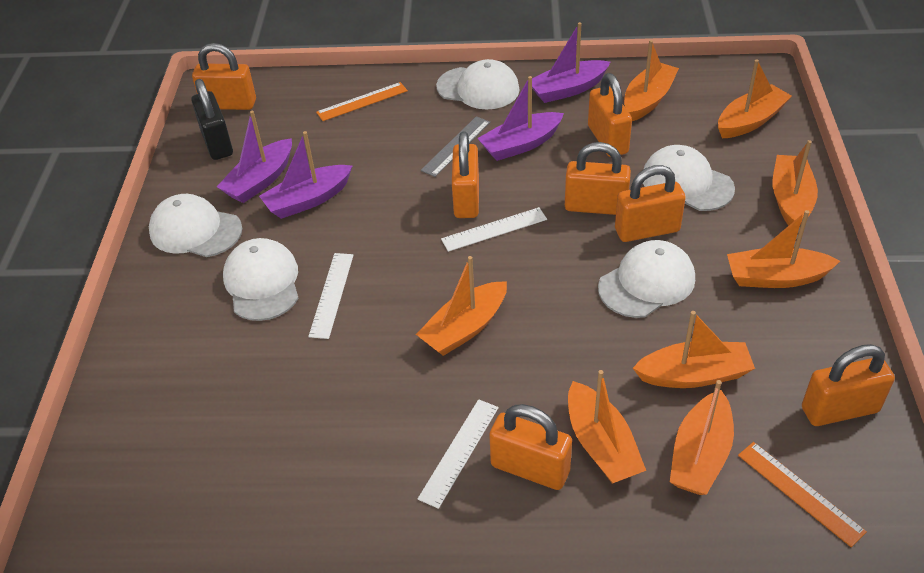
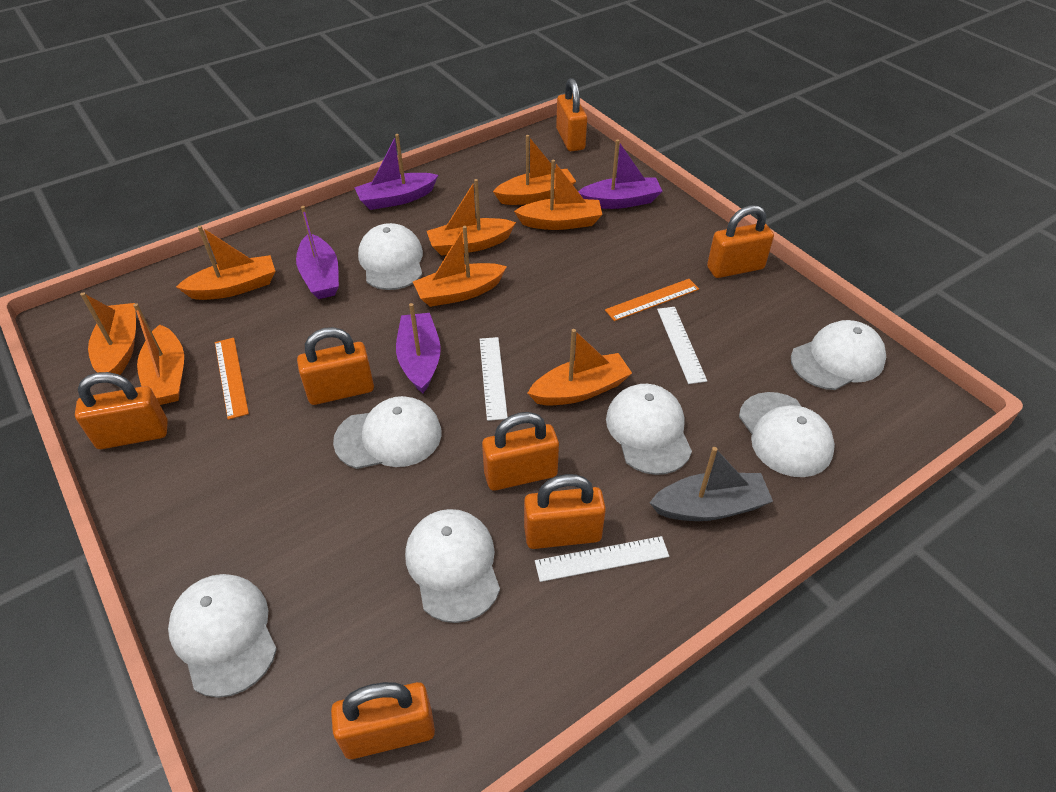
black padlock: 1 -> 0
grey boat: 0 -> 1
grey ruler: 1 -> 0
white cap: 5 -> 7

